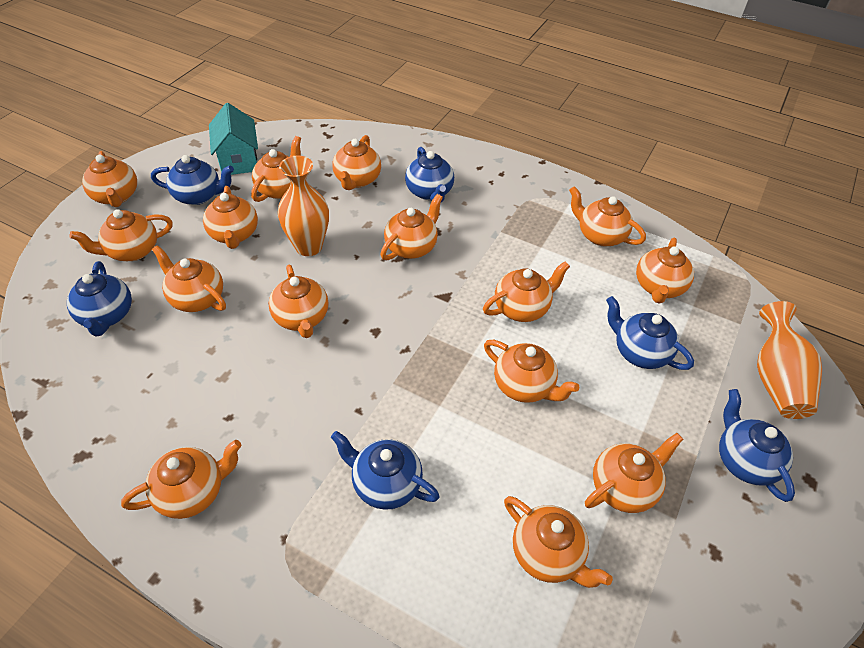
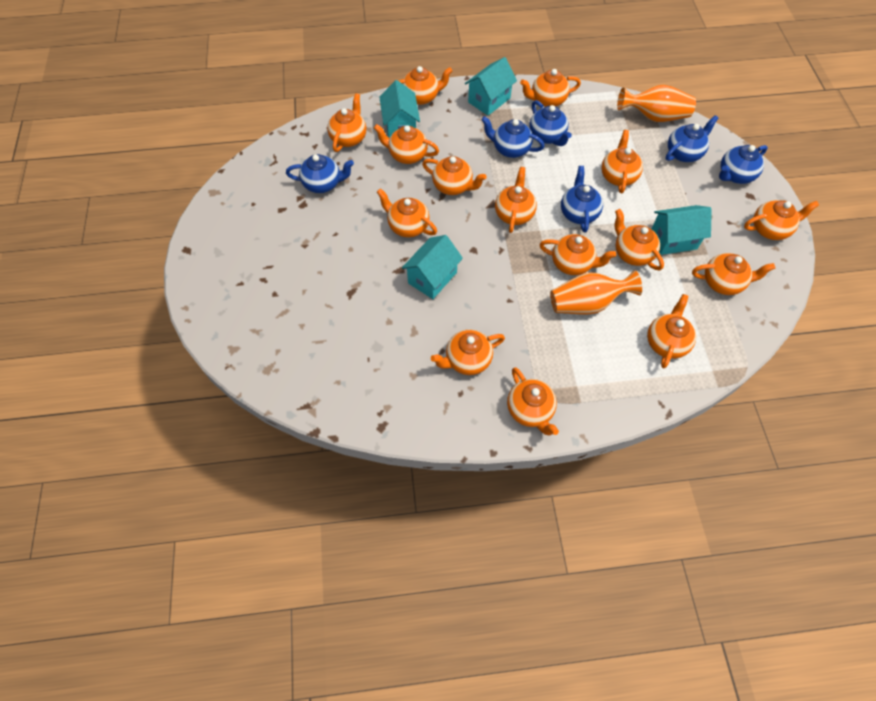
turquoise house: 1 -> 4

